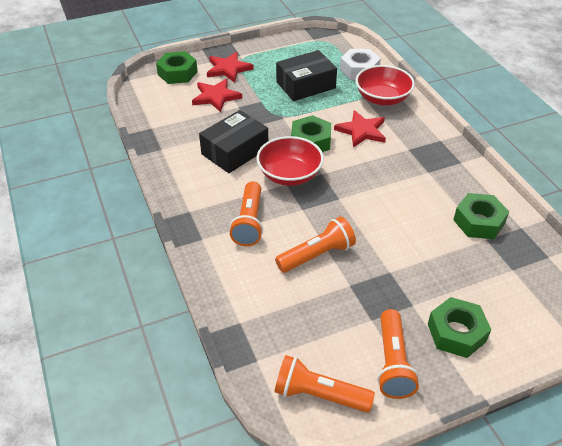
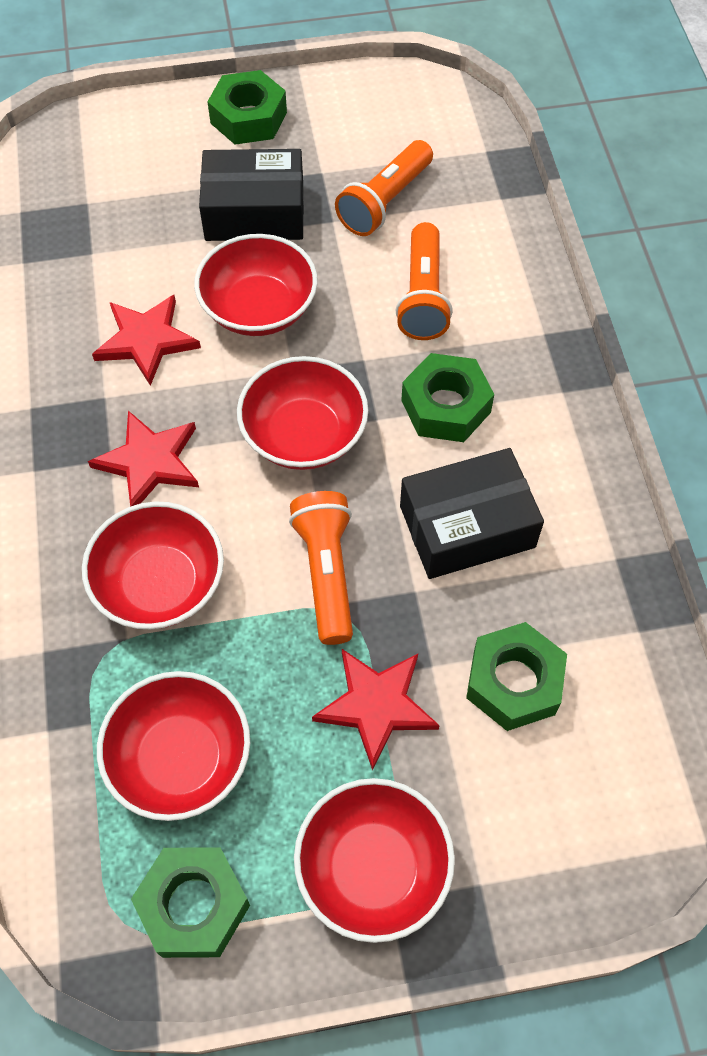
orange flashlight: 4 -> 3
red bowl: 2 -> 5
white nut: 1 -> 0

